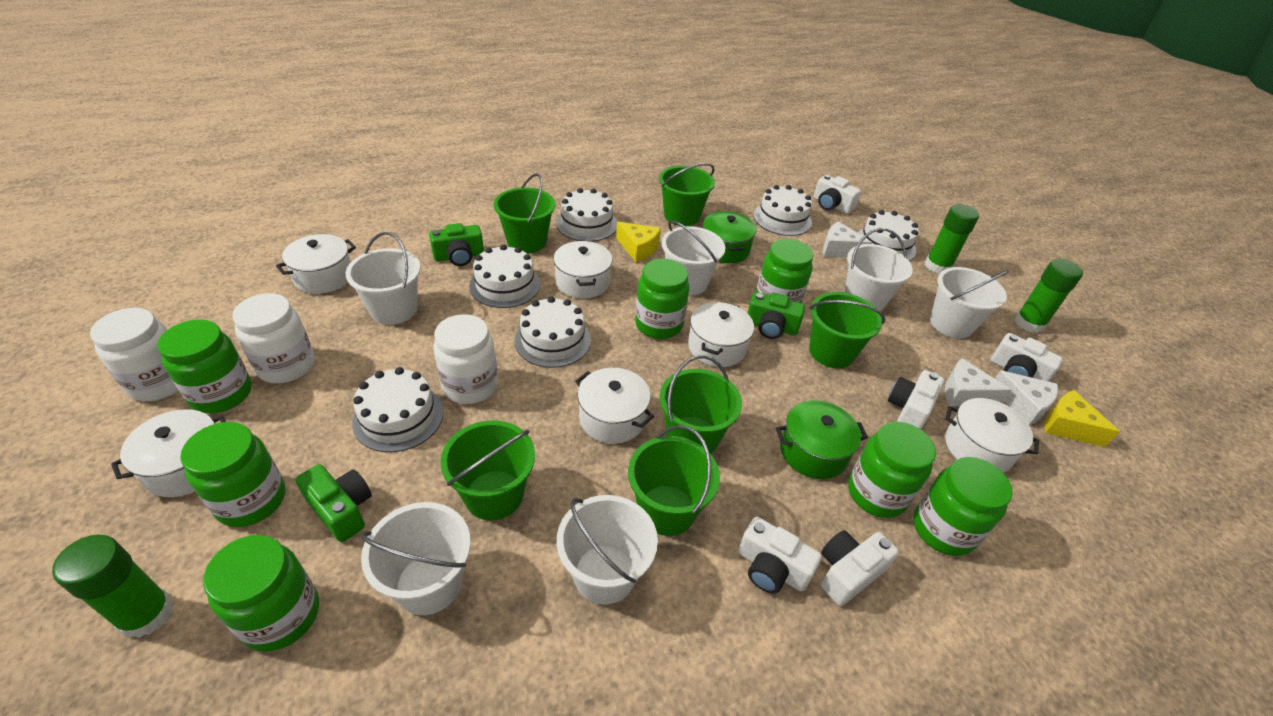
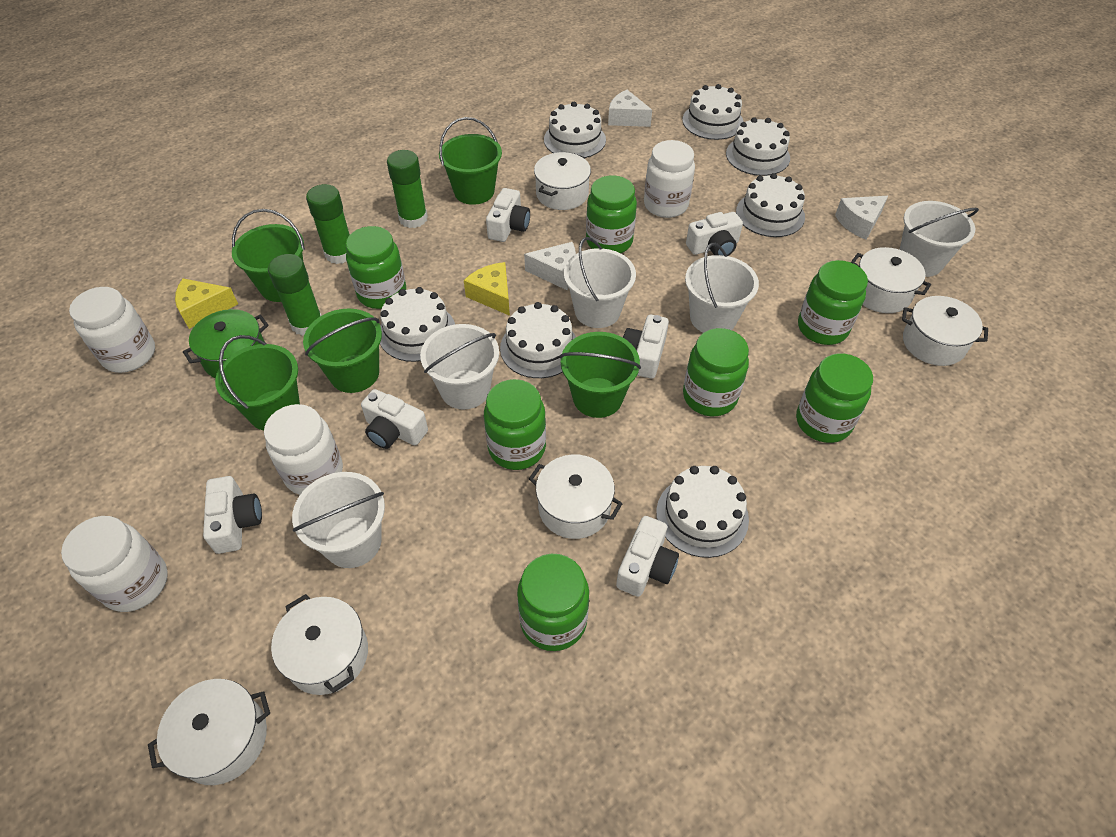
green bucket: 6 -> 5
green camera: 3 -> 0
green pot: 2 -> 1
white bucket: 6 -> 5
white cake: 6 -> 7
white camera: 5 -> 6
white jar: 3 -> 4

